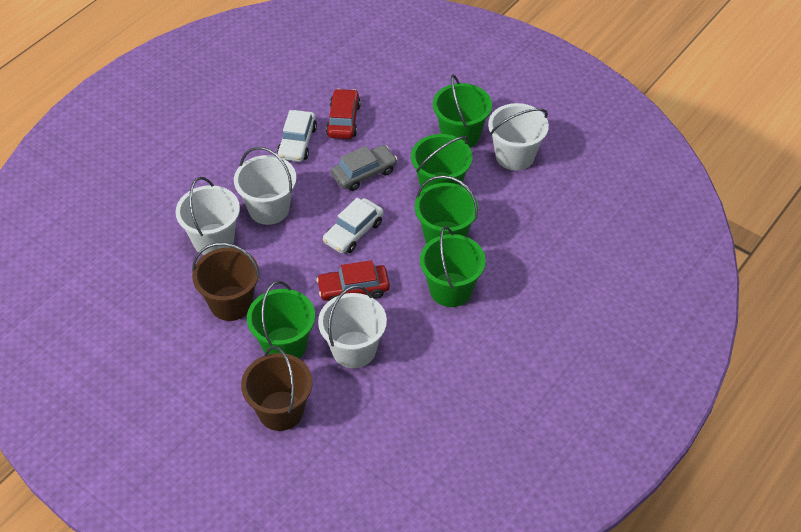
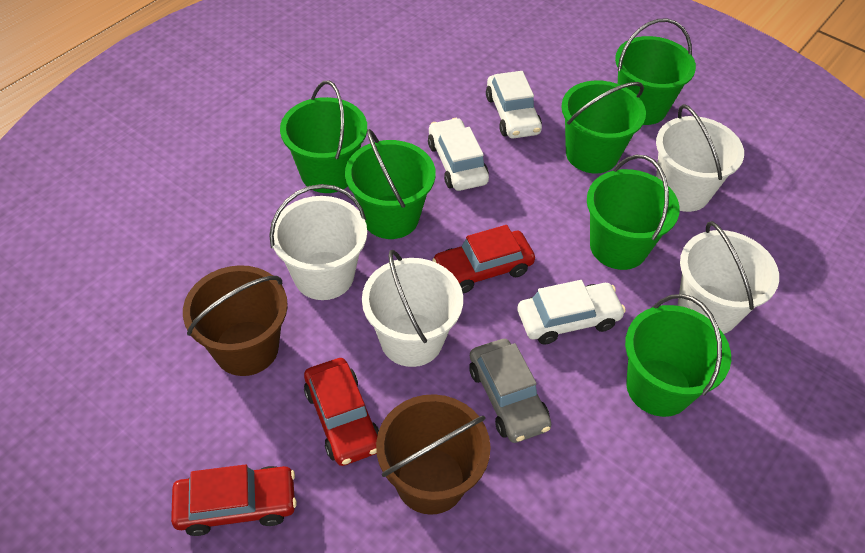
green bucket: 5 -> 6
red car: 2 -> 3
white car: 2 -> 3

